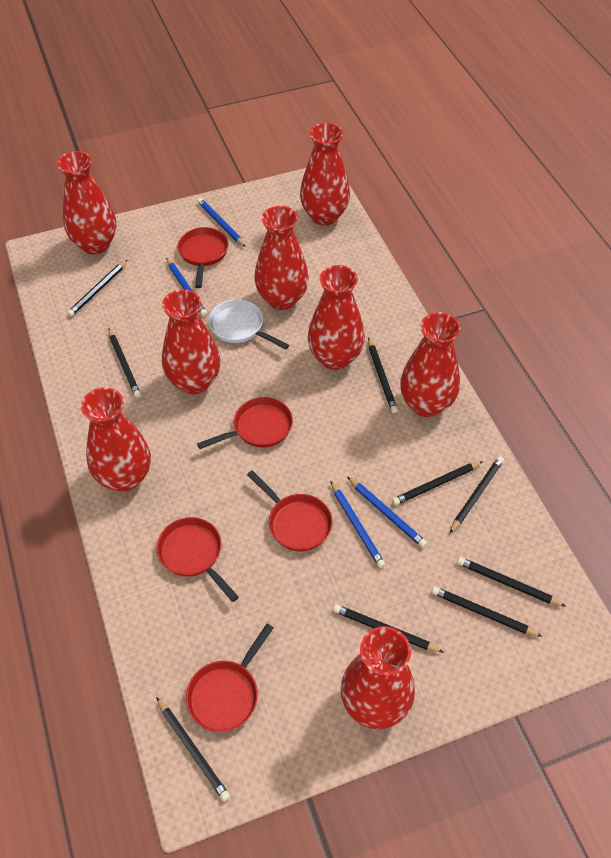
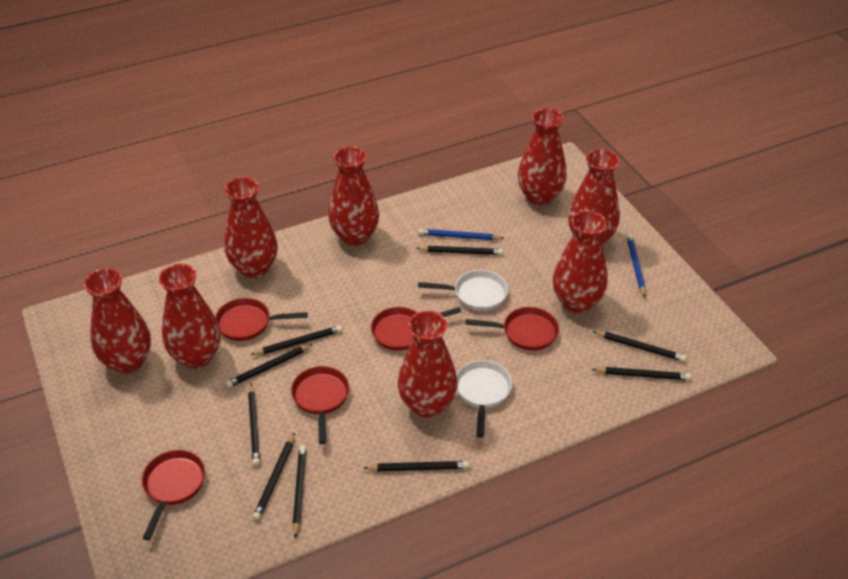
blue pencil: 4 -> 2
white pan: 1 -> 2

